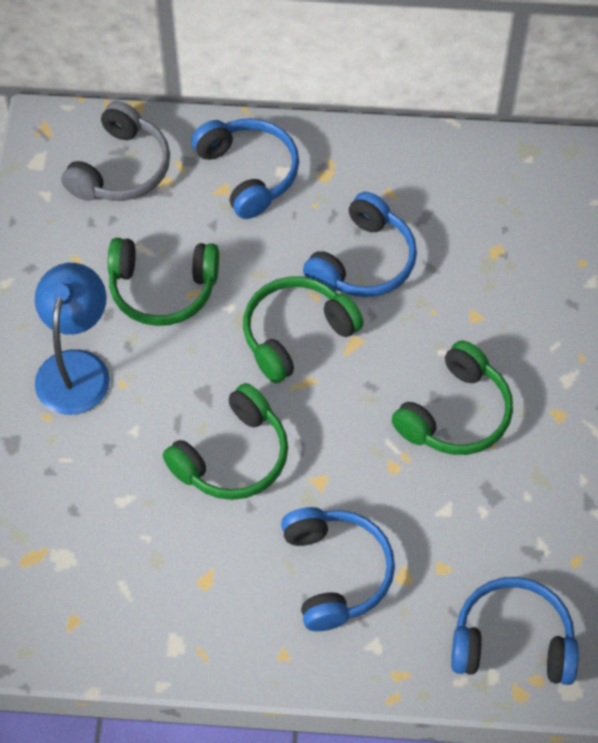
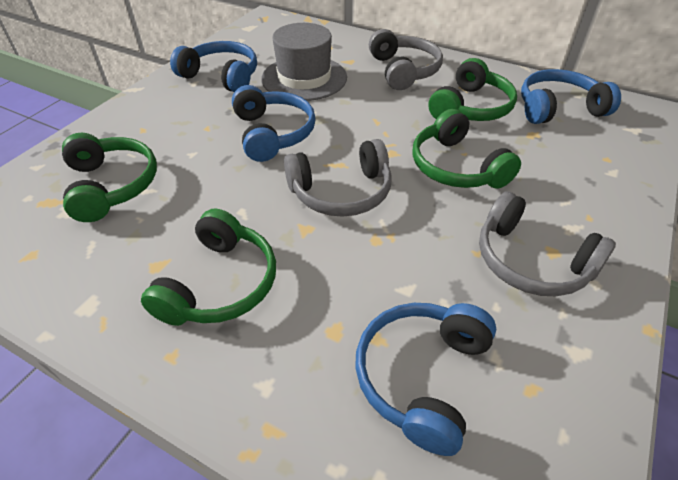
blue lamp: 1 -> 0
grey hat: 0 -> 1
grey headphones: 1 -> 3

